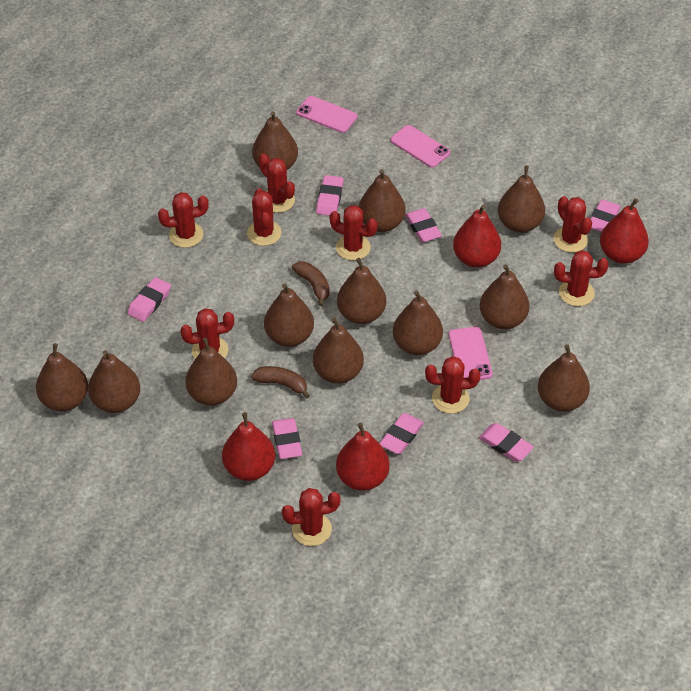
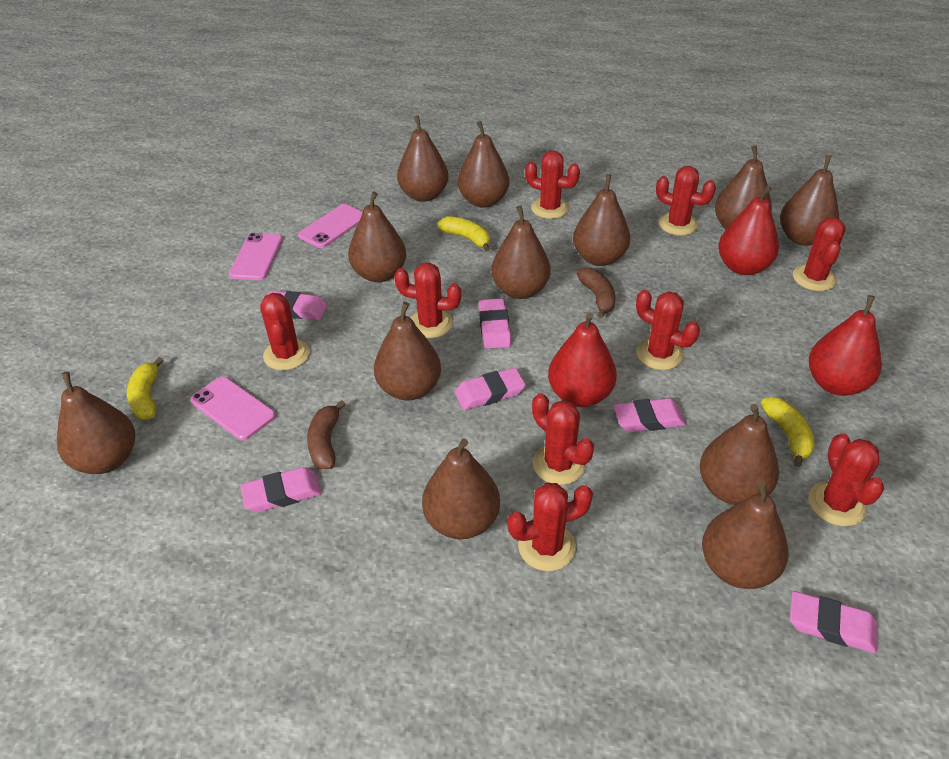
pink eraser: 7 -> 6
red pear: 4 -> 3
yellow banana: 0 -> 3

